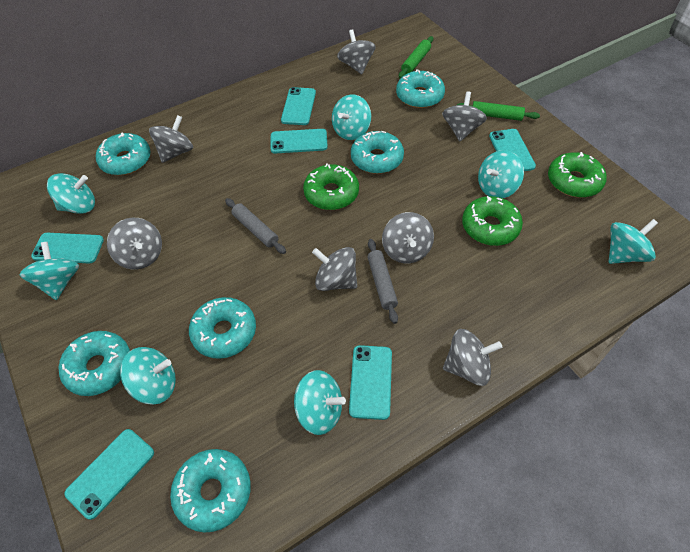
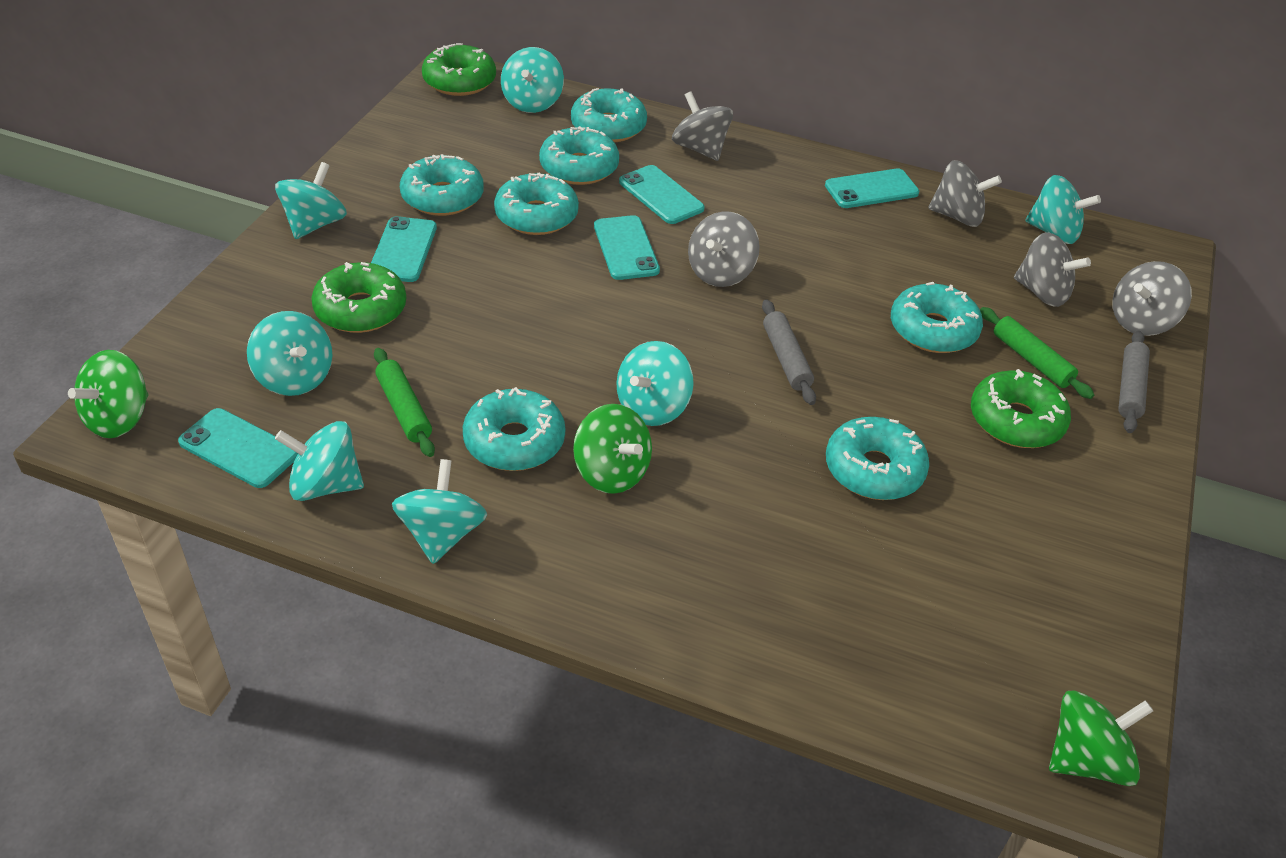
green spinning top: 0 -> 3
grey spinning top: 7 -> 5
turquoise donut: 6 -> 7
turquoise phone: 6 -> 5

